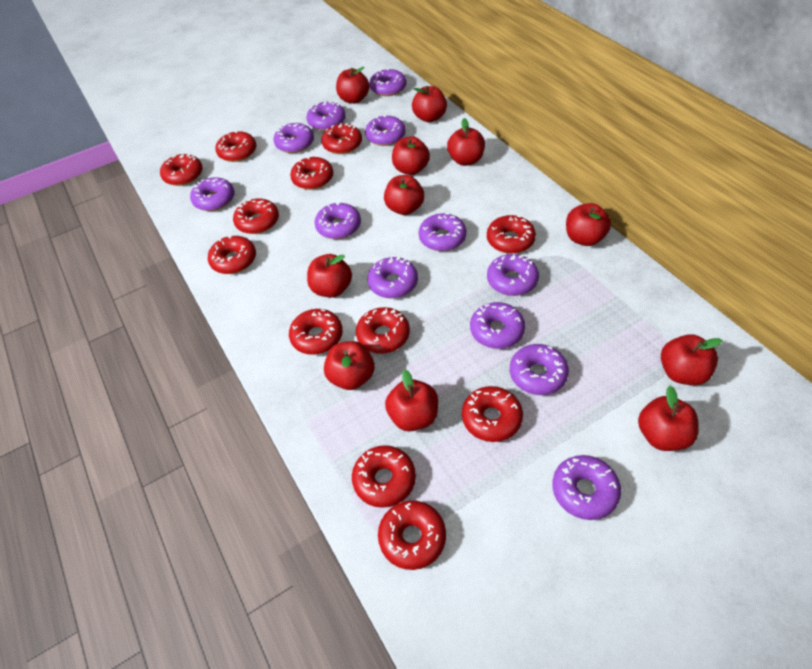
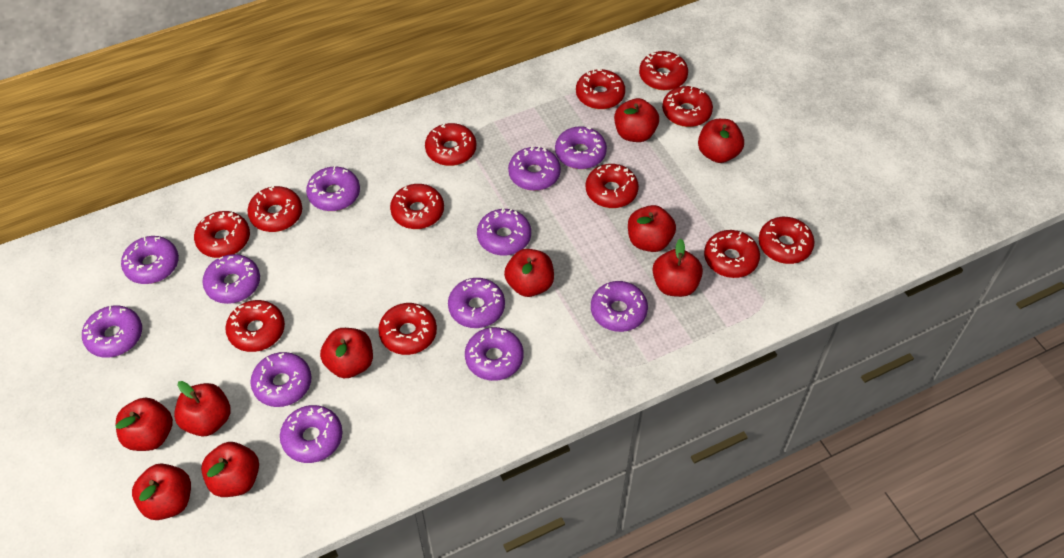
red apple: 11 -> 10

